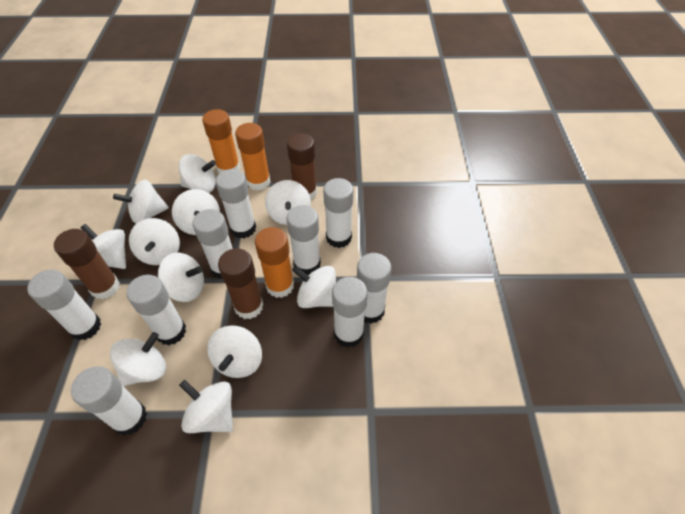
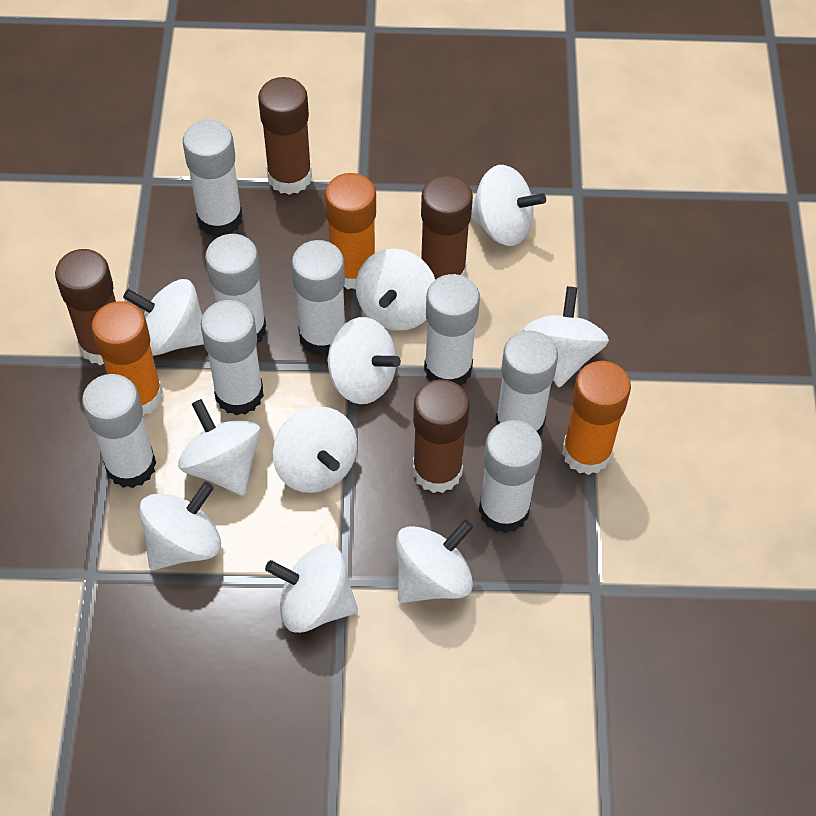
brown glue stick: 3 -> 4
white glue stick: 9 -> 8
white spinning top: 11 -> 10

